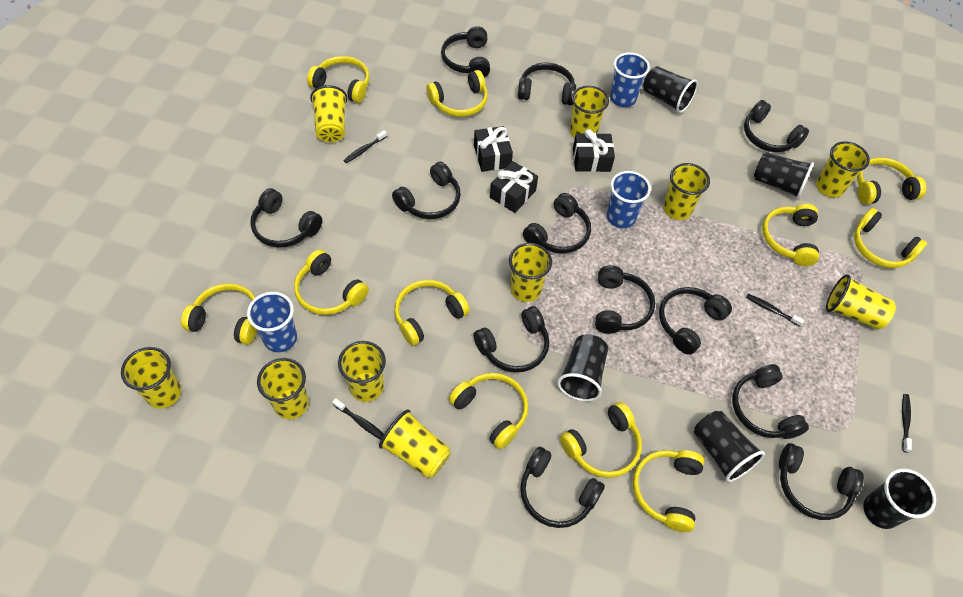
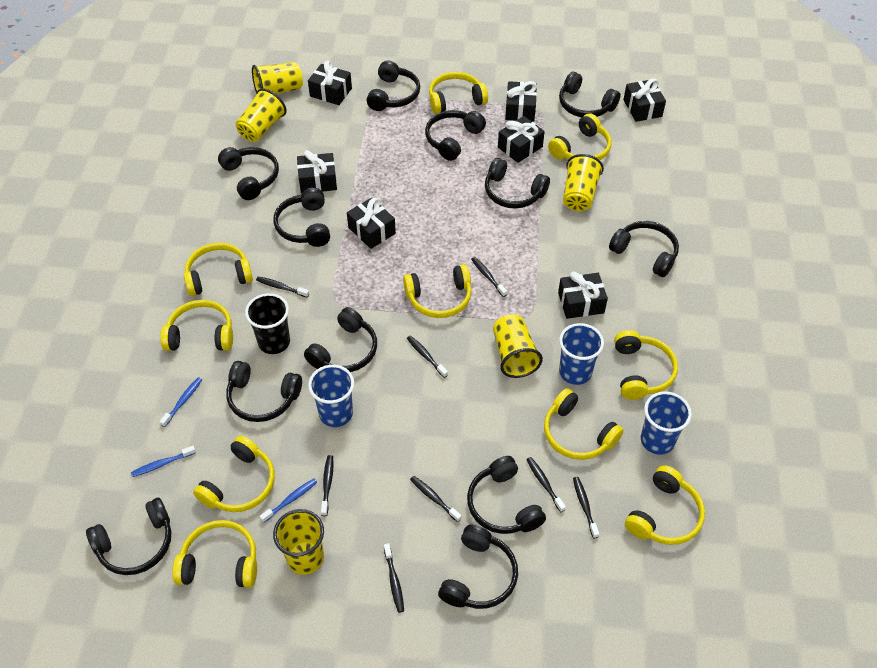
black cup: 5 -> 1
black gift: 3 -> 7
black toothbrush: 4 -> 8
blue toothbrush: 0 -> 3
yellow cup: 10 -> 5
yellow headphones: 11 -> 10

